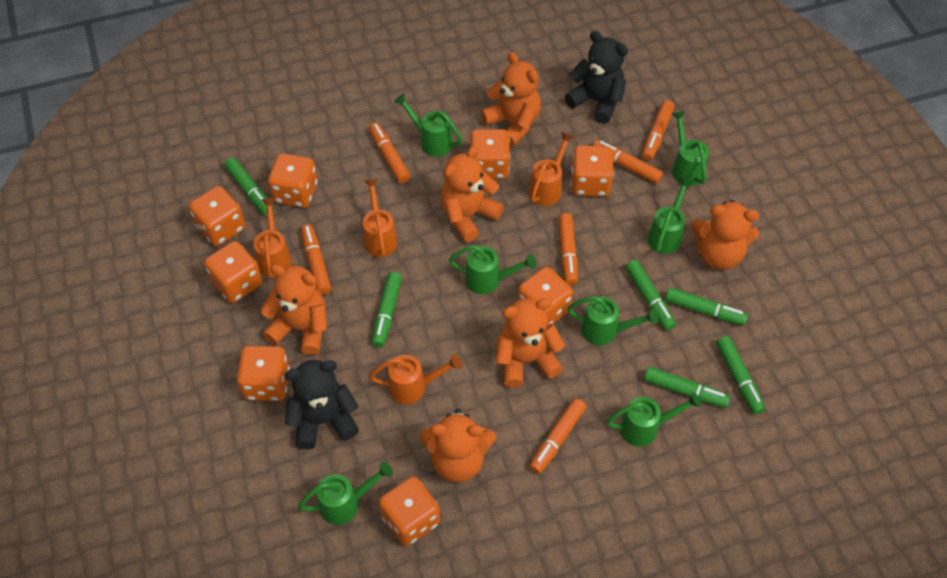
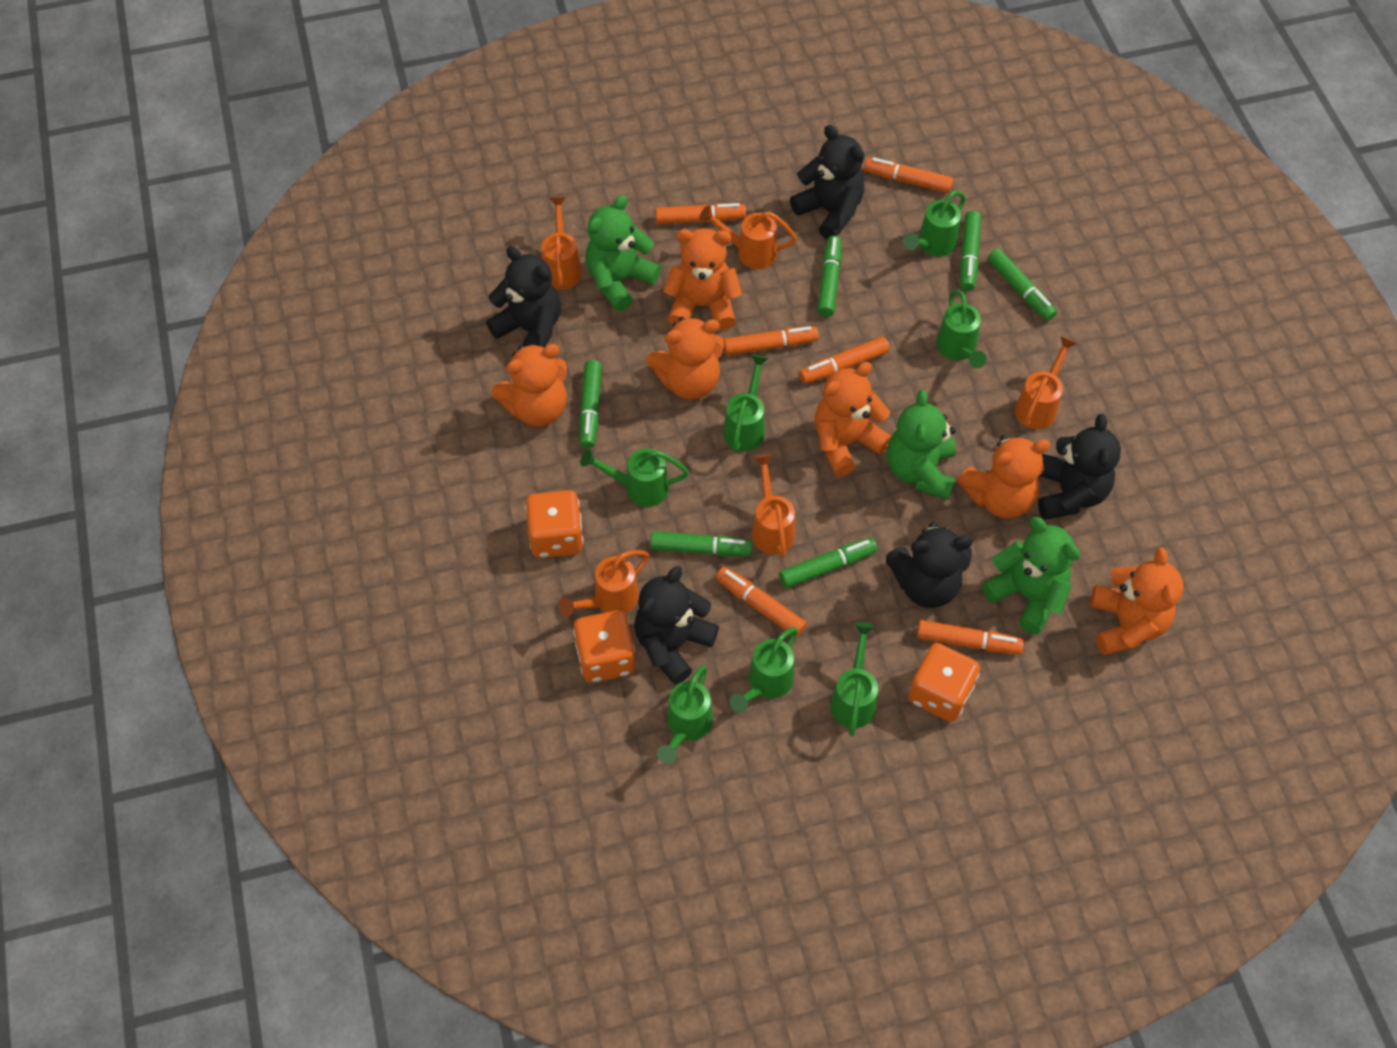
black teddy bear: 2 -> 5
green teddy bear: 0 -> 3
orange dice: 8 -> 3
orange watering can: 4 -> 5

